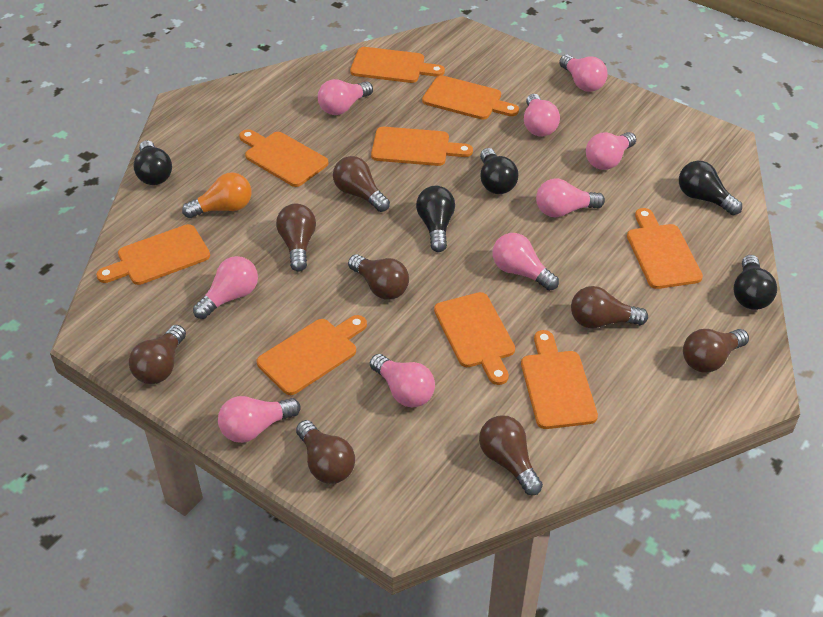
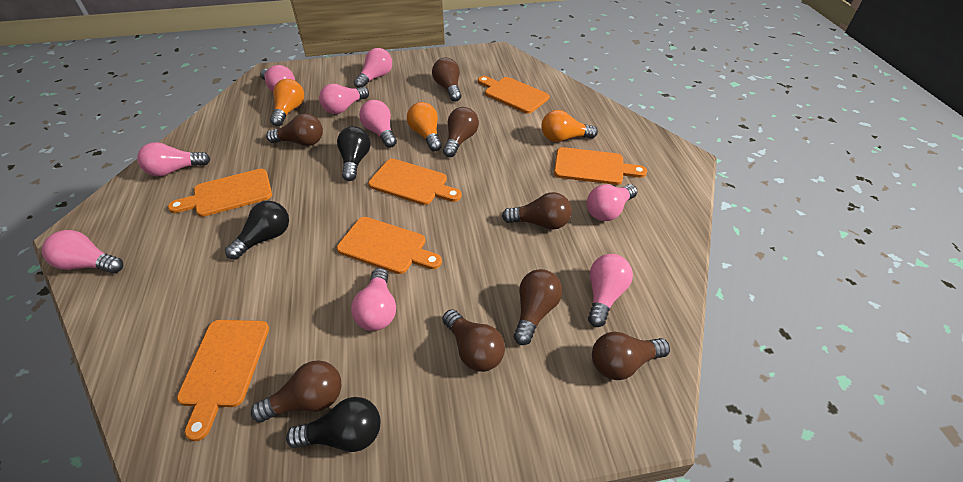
black light bulb: 5 -> 3
orange cutting board: 9 -> 6
orange light bulb: 1 -> 3

